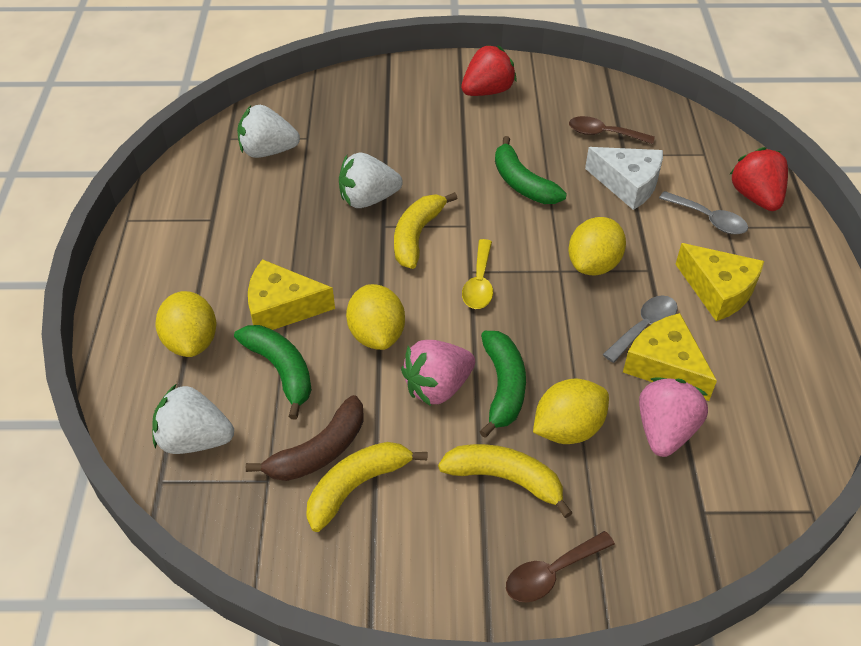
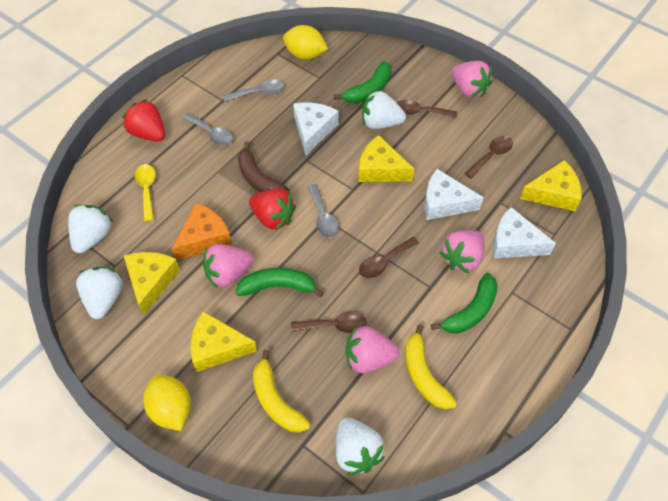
brown spoon: 2 -> 4
grey spoon: 2 -> 3
orange cheese: 0 -> 1
pink strawberry: 2 -> 4
white cheese: 1 -> 3
white strawberry: 3 -> 4
yellow banana: 3 -> 2
yellow cheese: 3 -> 4
yellow lemon: 4 -> 2

